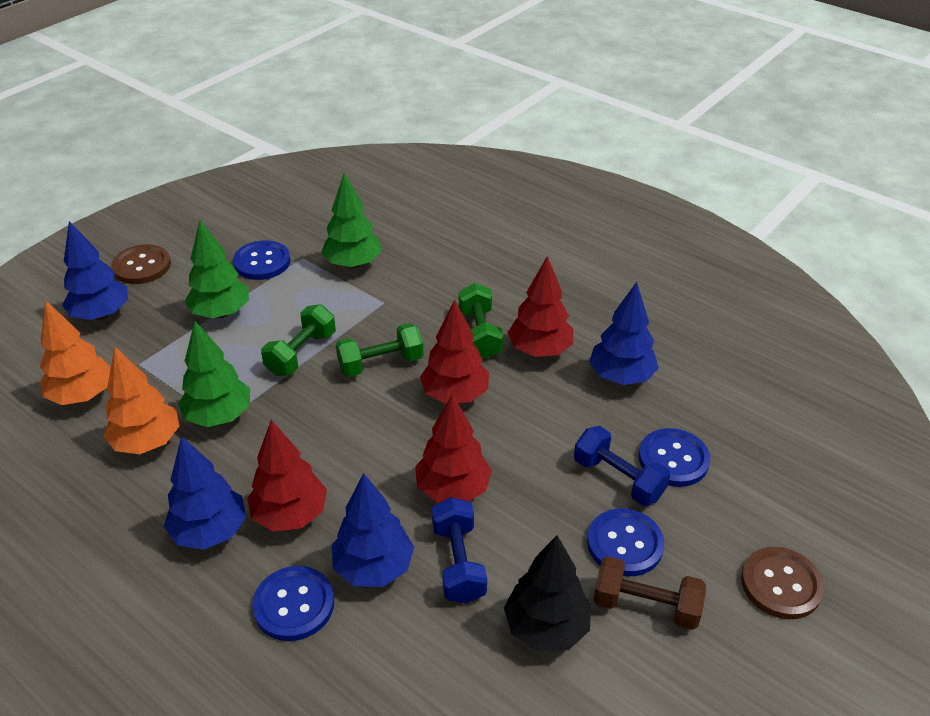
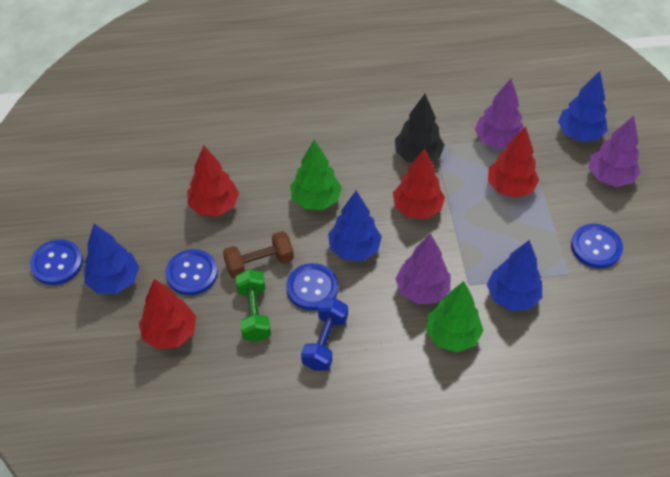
blue dumbbell: 2 -> 1
brown button: 2 -> 0
green dumbbell: 3 -> 1
green tree: 3 -> 2
orange tree: 2 -> 0
purple tree: 0 -> 3

